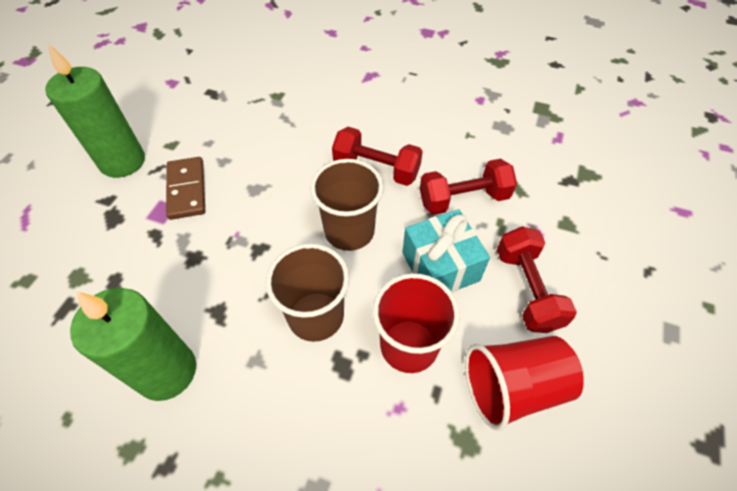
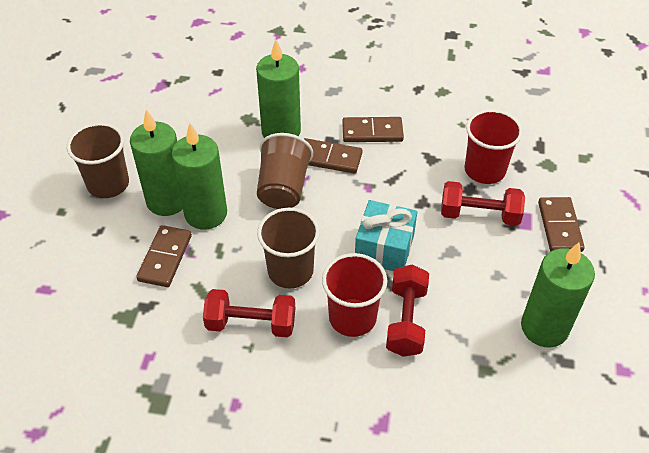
brown cup: 2 -> 3
brown domino: 1 -> 4
green candle: 2 -> 4

